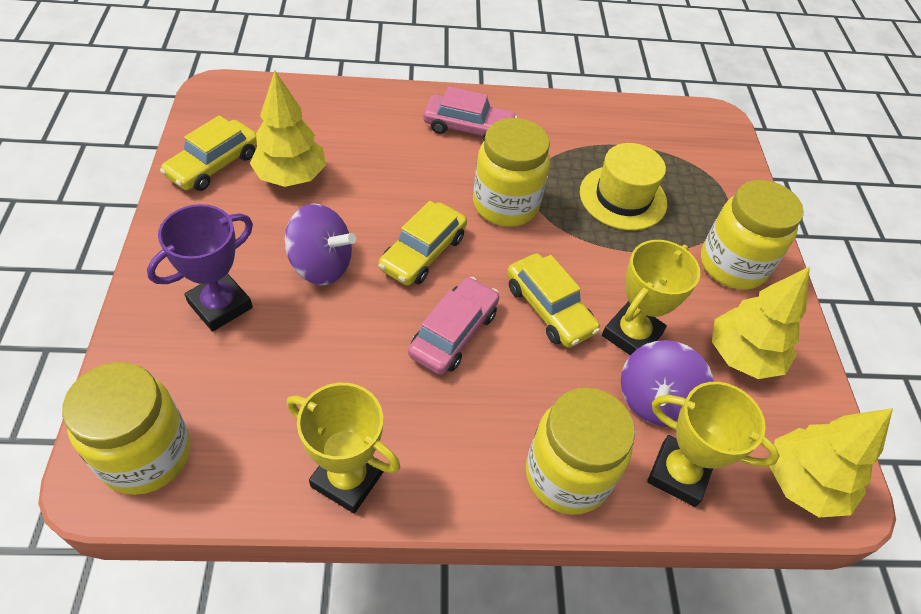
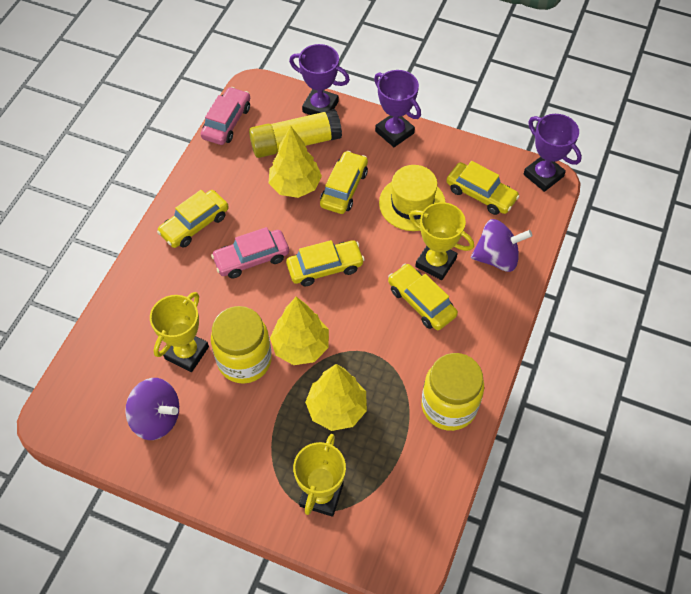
purple trophy: 1 -> 3
yellow car: 3 -> 5
yellow glue stick: 0 -> 1
yellow jar: 4 -> 2

